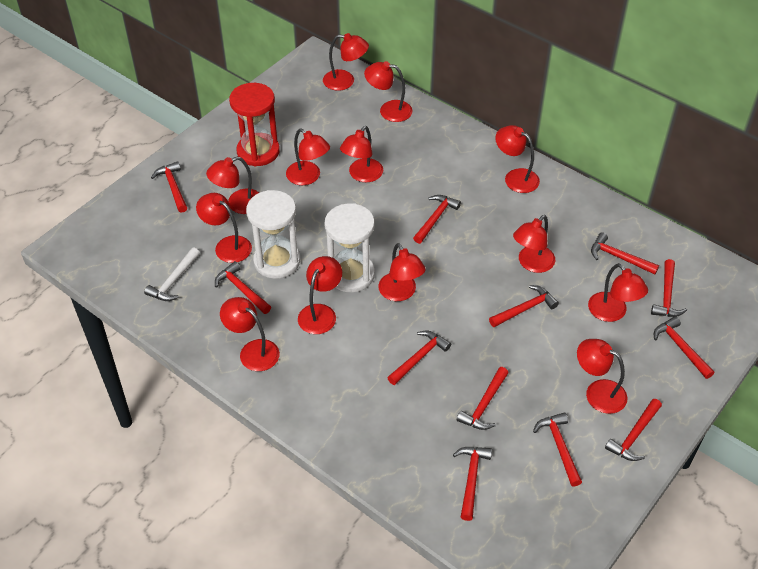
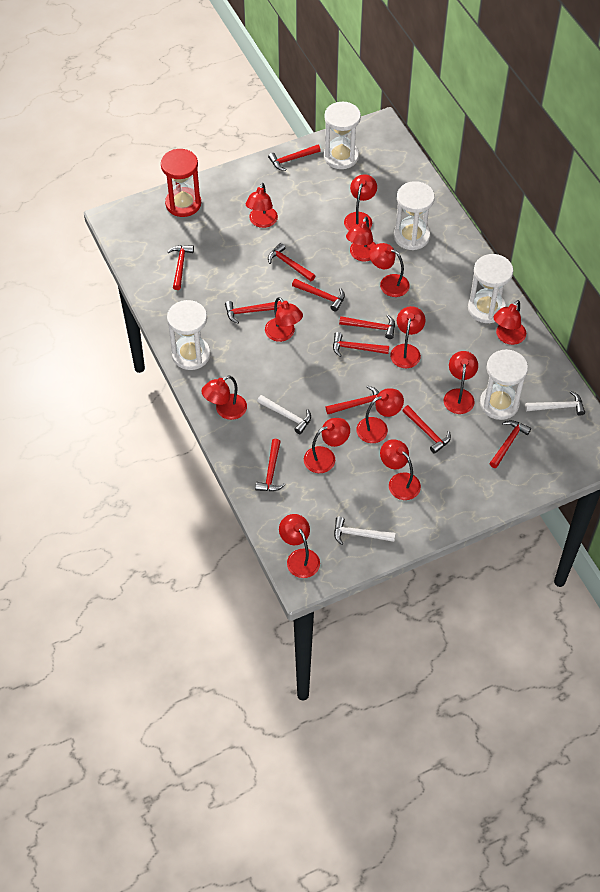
red hammer: 12 -> 11
white hammer: 1 -> 3
white hourglass: 2 -> 5

